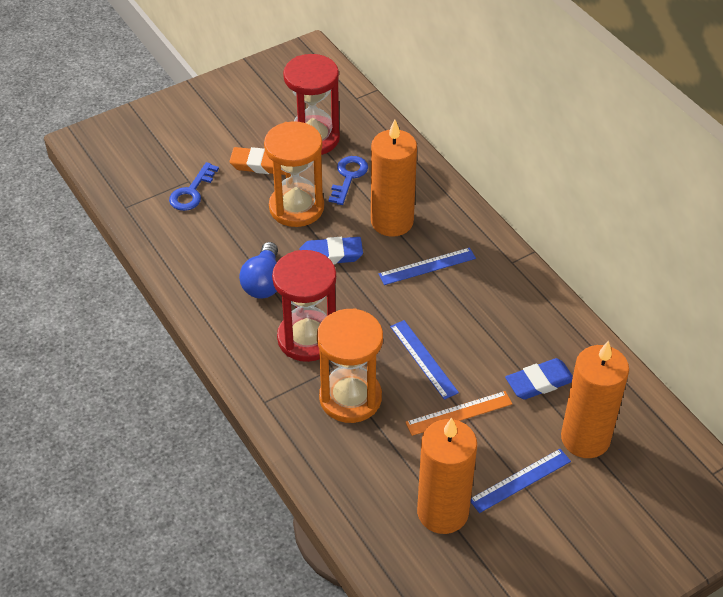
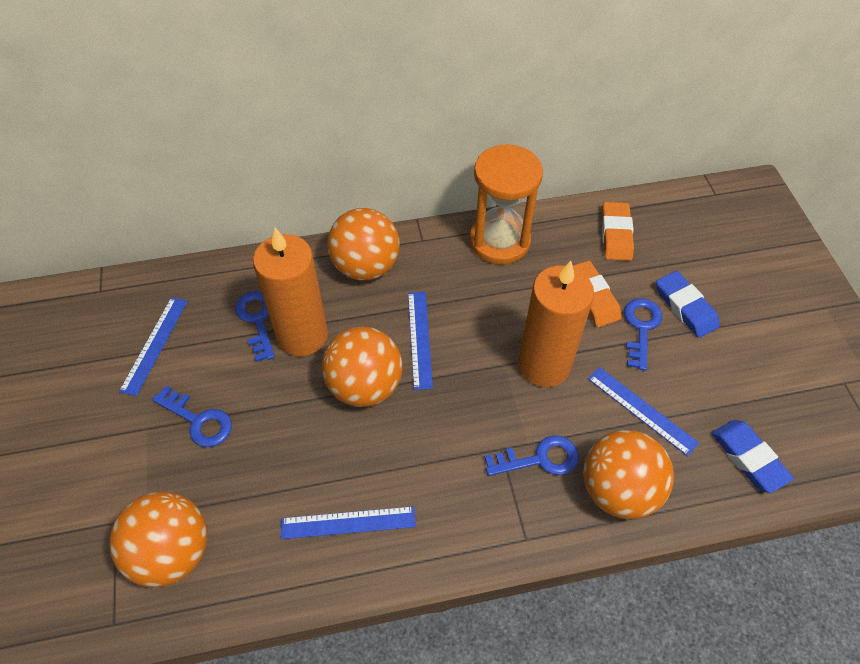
blue key: 2 -> 4
blue light bulb: 1 -> 0
blue ruler: 3 -> 4
orange ball: 0 -> 4
orange candle: 3 -> 2
orange eraser: 1 -> 2
orange hourglass: 2 -> 1
orange ruler: 1 -> 0
red hourglass: 2 -> 0

